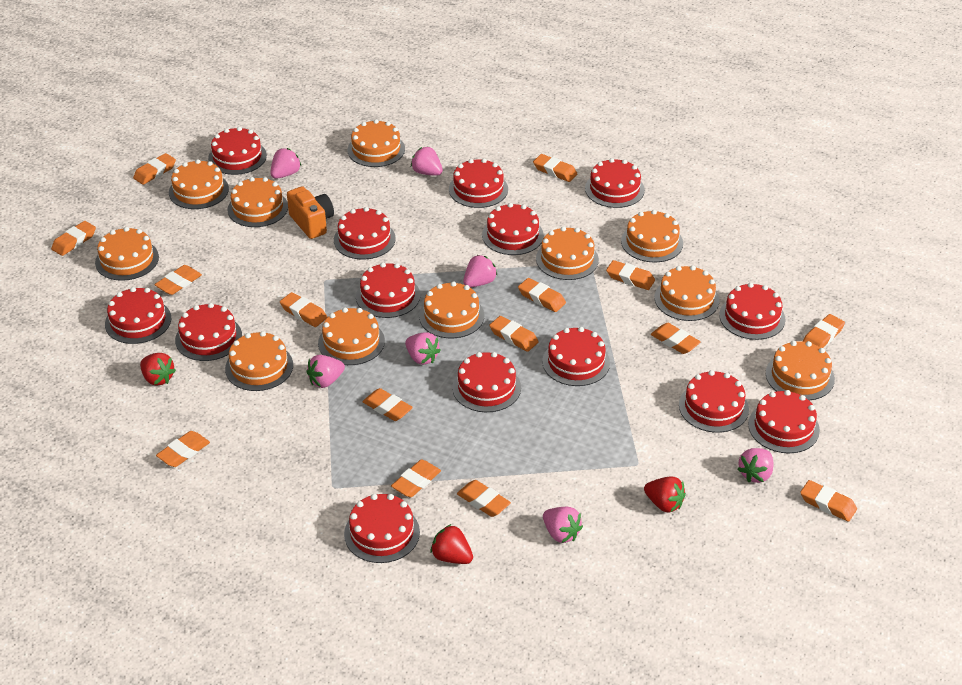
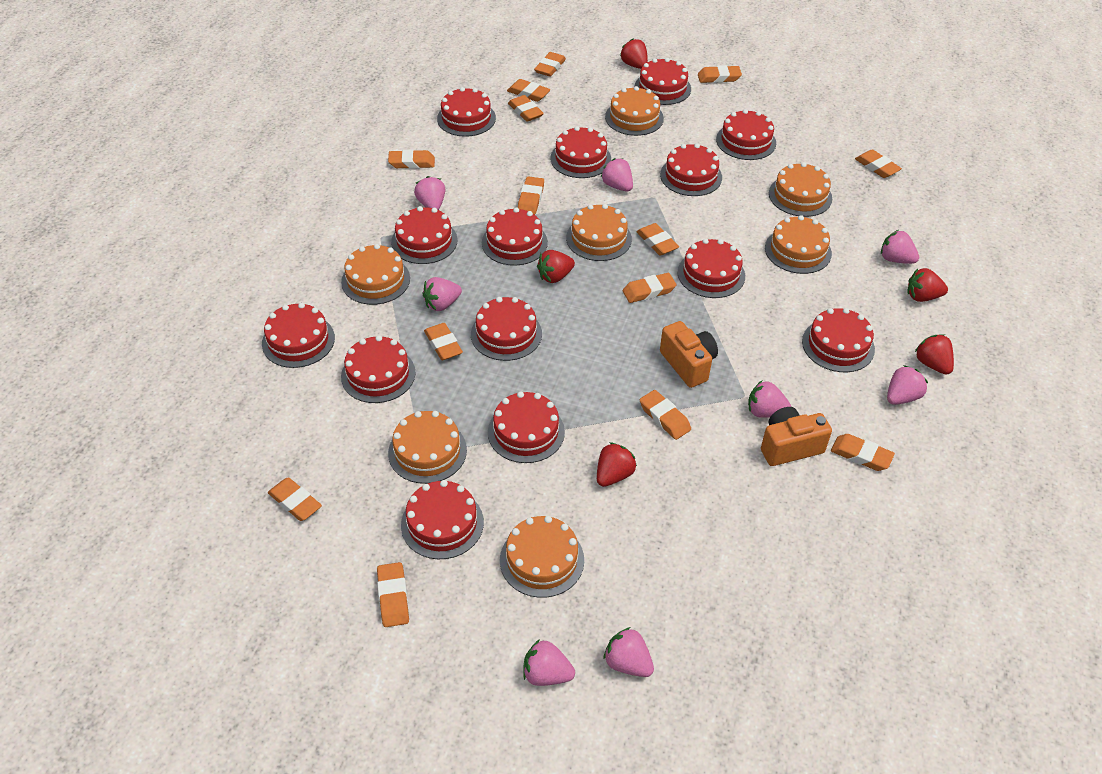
orange cake: 11 -> 7
orange camera: 1 -> 2
orange eraser: 15 -> 14
pink strawberry: 7 -> 8
red strawberry: 3 -> 5

